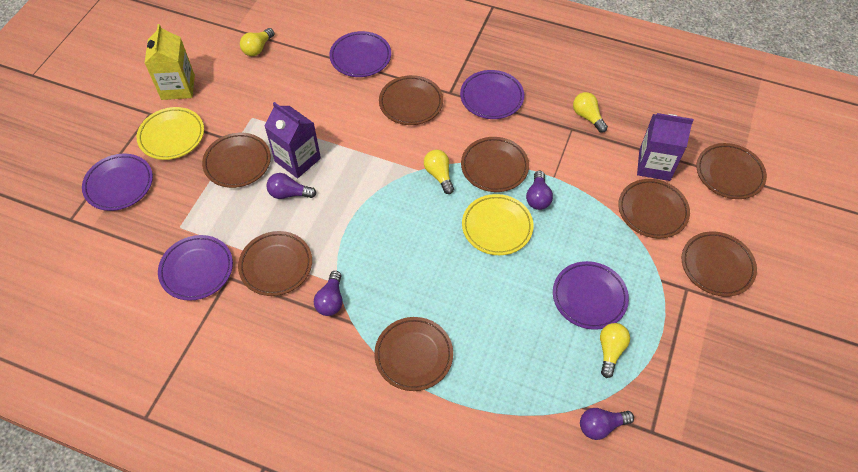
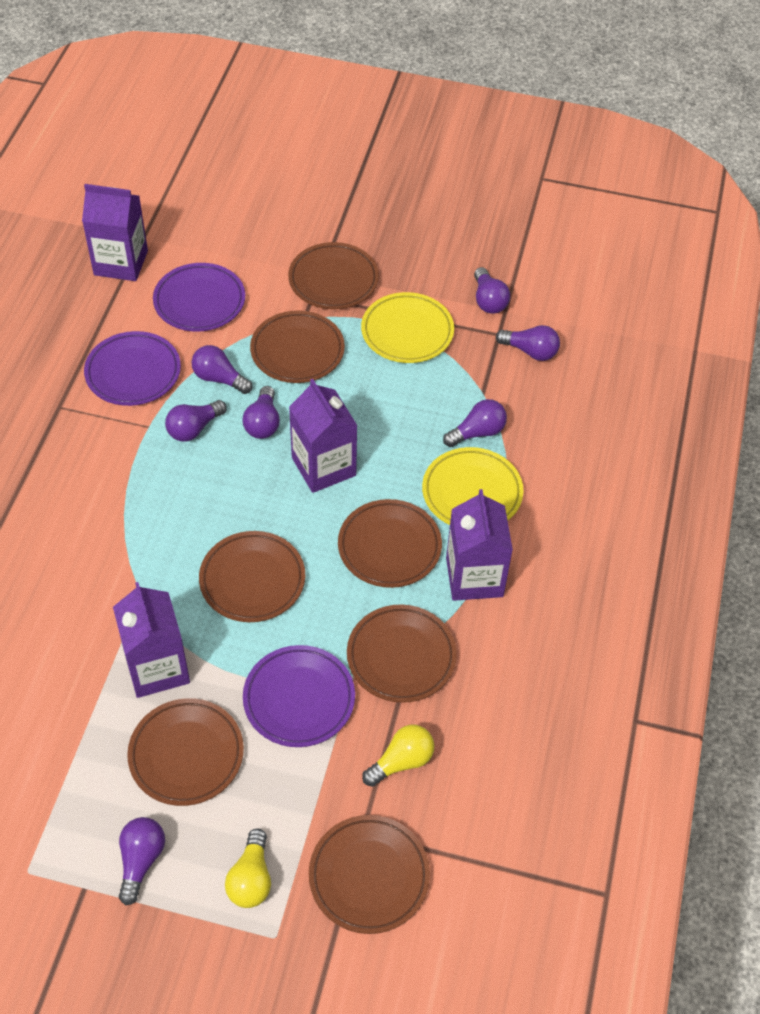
brown plate: 8 -> 7
purple carton: 2 -> 4
purple light bulb: 4 -> 7
purple plate: 5 -> 3
yellow carton: 1 -> 0
yellow light bulb: 4 -> 2

